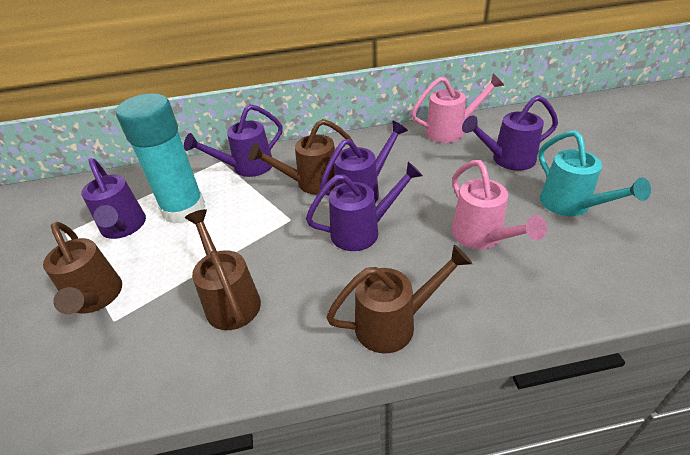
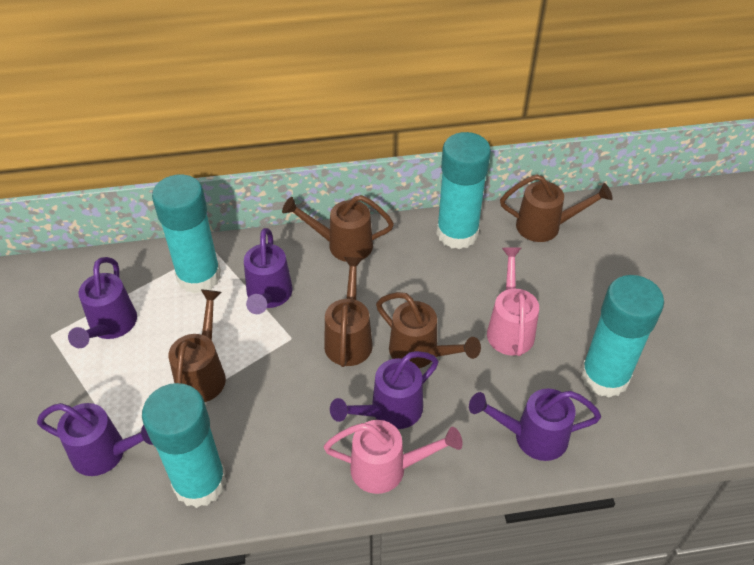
brown watering can: 4 -> 5
turquoise glue stick: 1 -> 4
turquoise watering can: 1 -> 0

